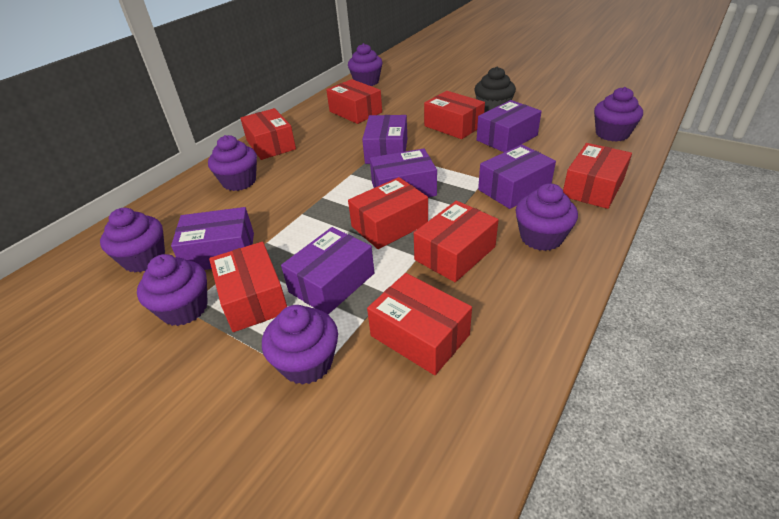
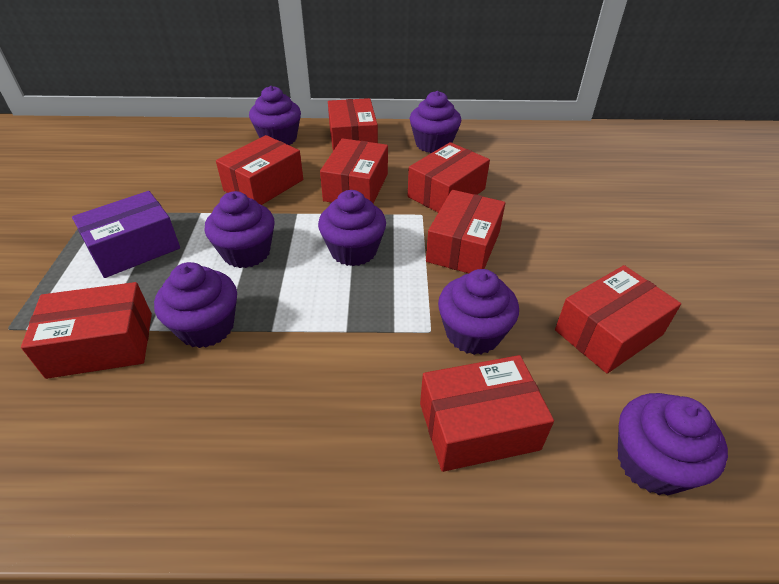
black cupcake: 1 -> 0
purple box: 6 -> 1

